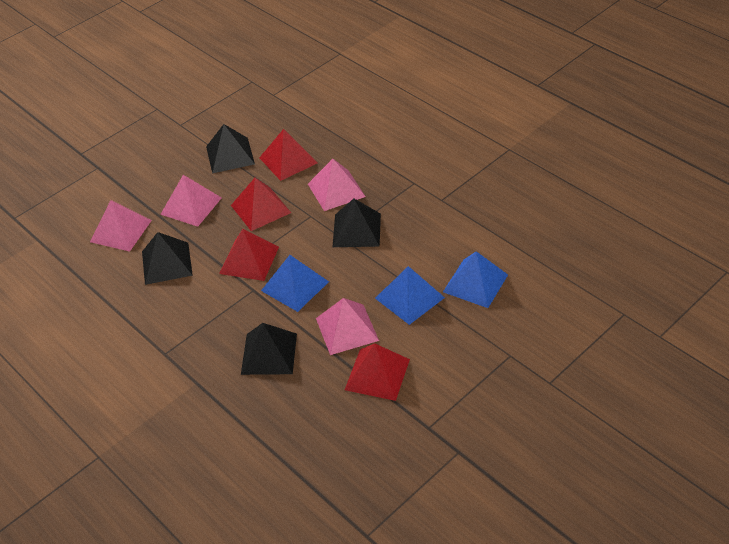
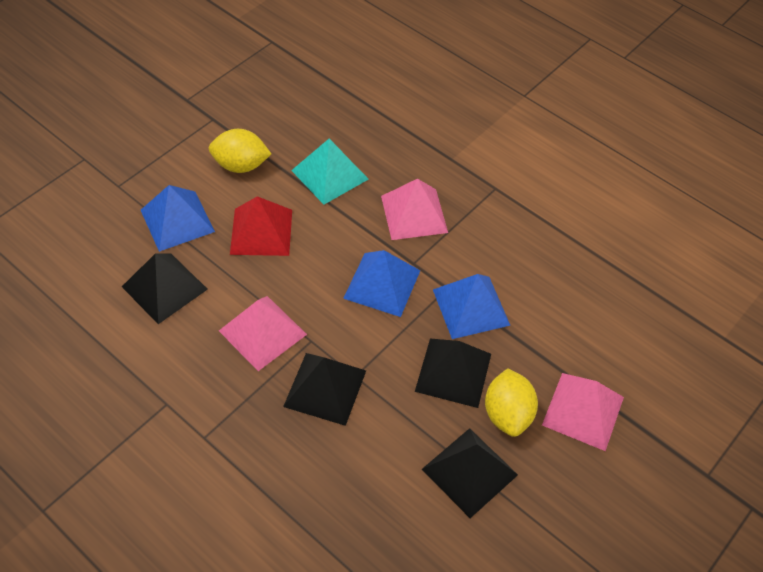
pink pyramid: 4 -> 3
red pyramid: 4 -> 1
turquoise pyramid: 0 -> 1
yellow lemon: 0 -> 2

